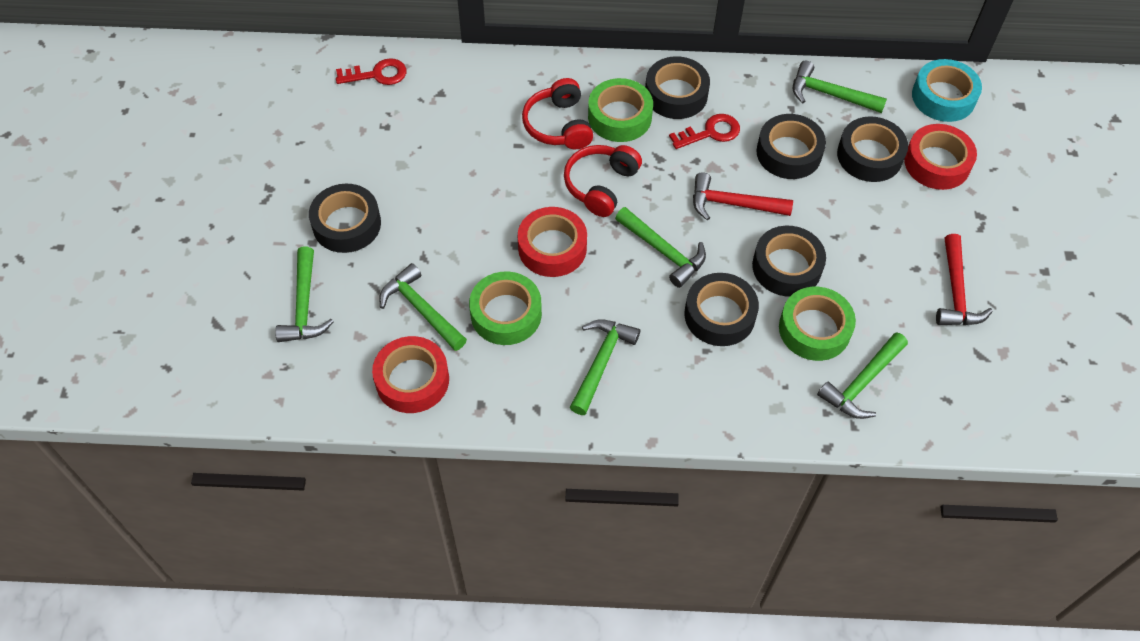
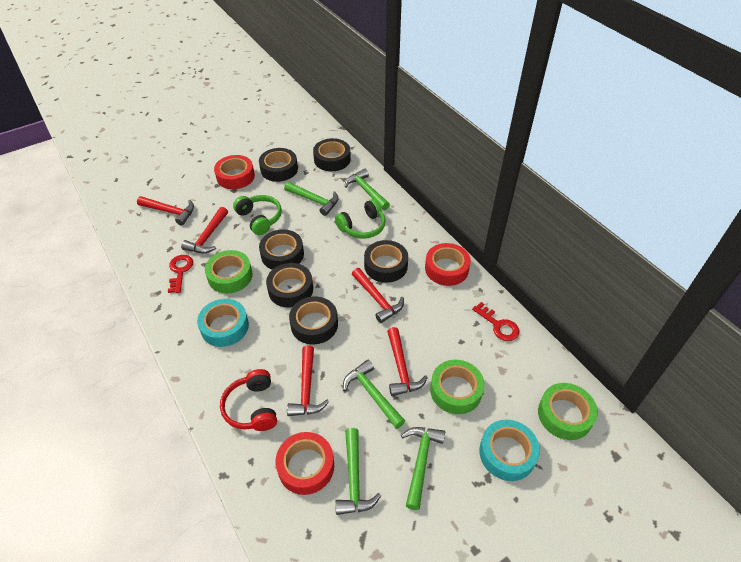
green hammer: 6 -> 5
green headphones: 0 -> 2
red hammer: 2 -> 5
red headphones: 2 -> 1
turquoise tape: 1 -> 2

